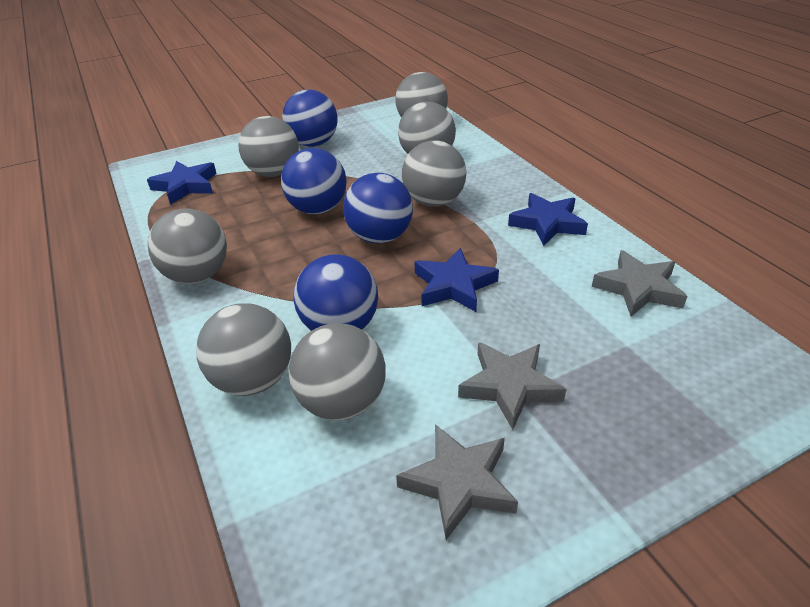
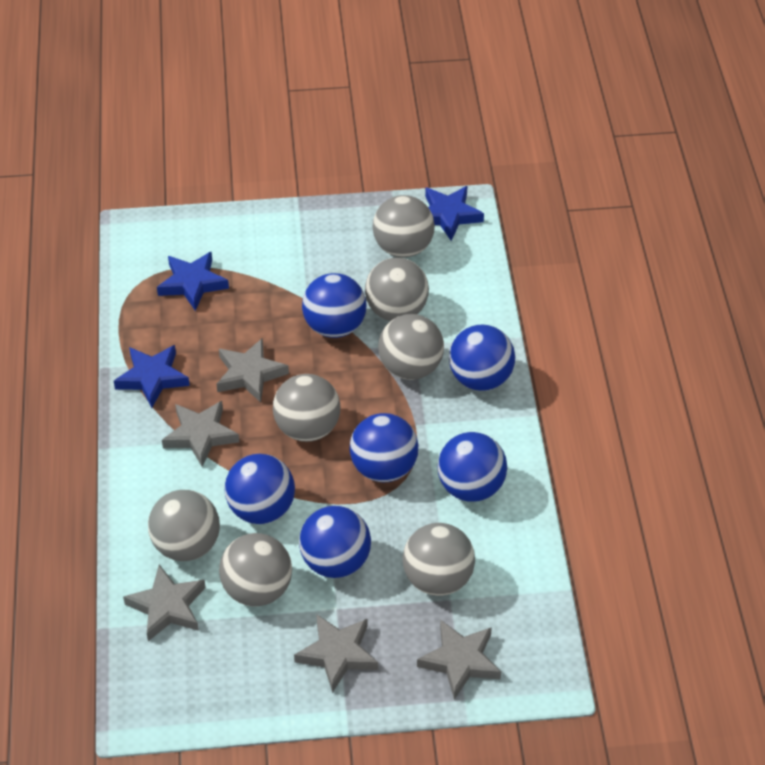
blue ball: 4 -> 6
grey star: 3 -> 5

